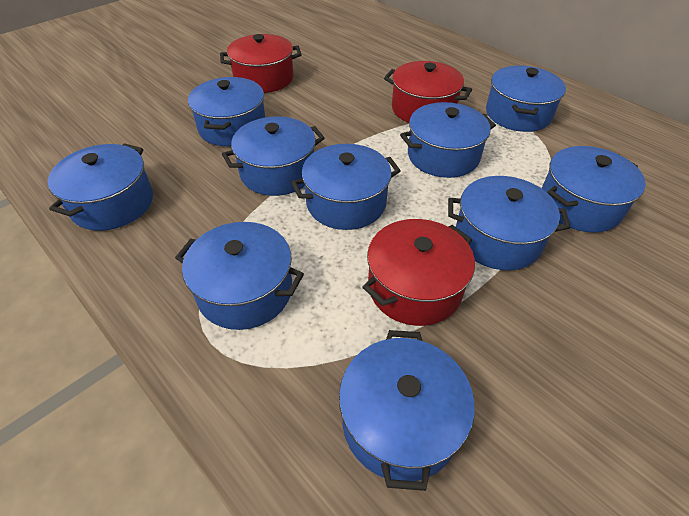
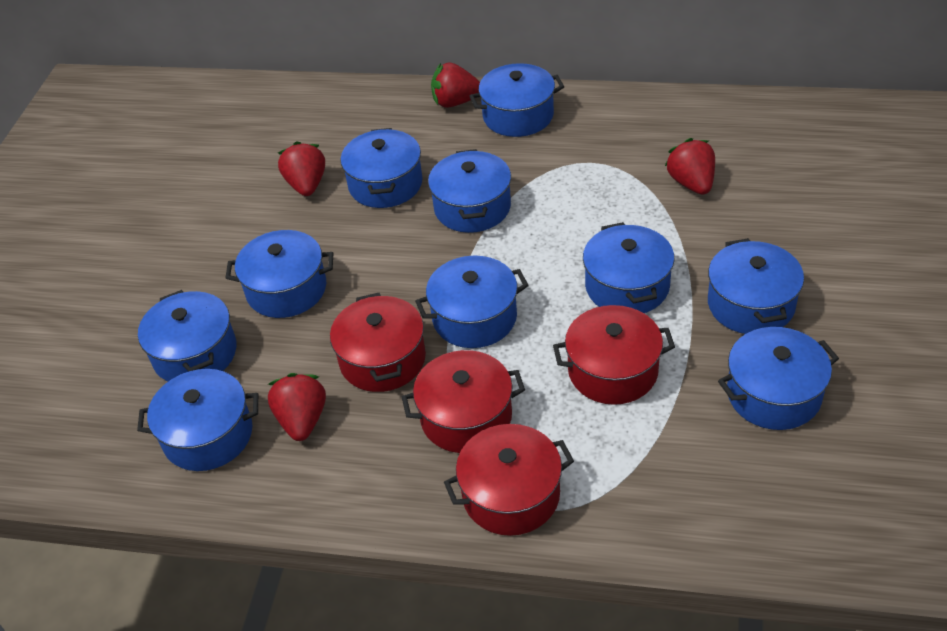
red pot: 3 -> 4
red strawberry: 0 -> 4

